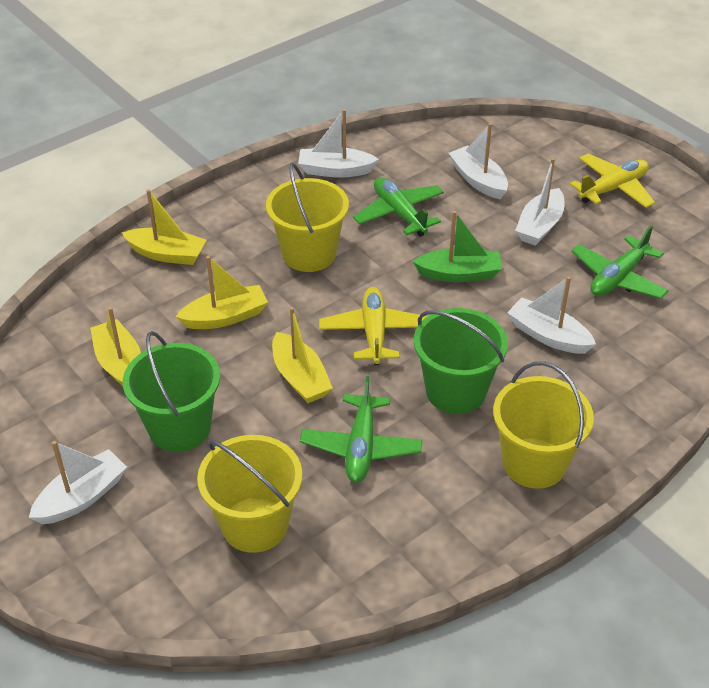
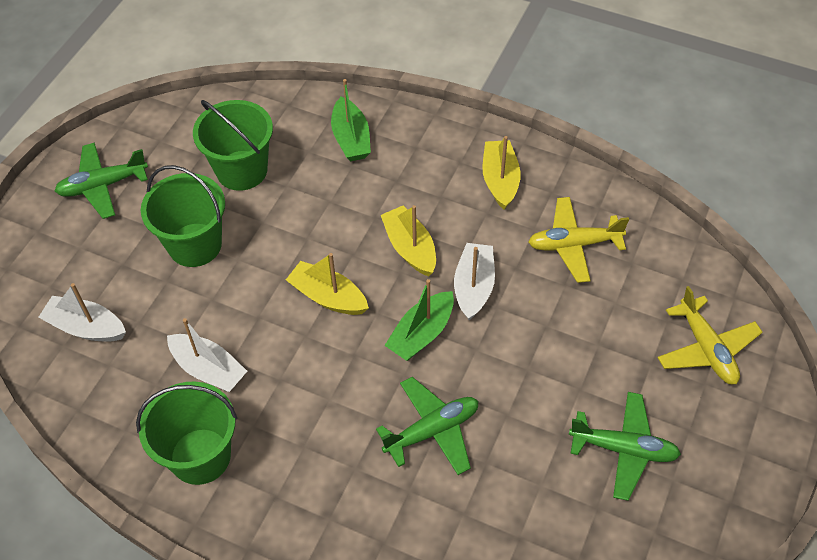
green boat: 1 -> 2
green bucket: 2 -> 3
white boat: 5 -> 3
yellow boat: 4 -> 3
yellow bucket: 3 -> 0

